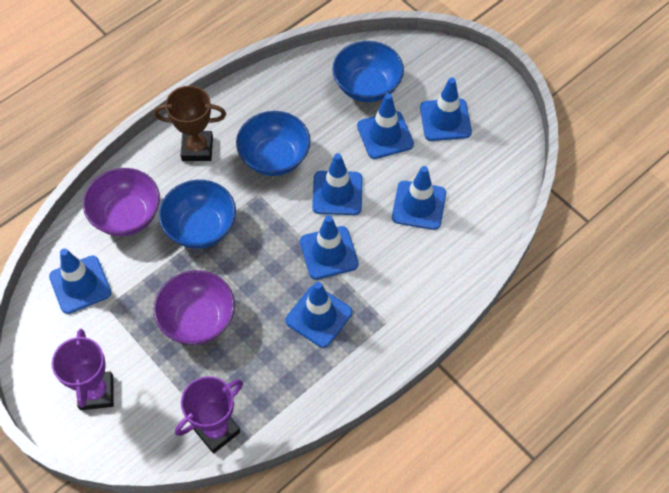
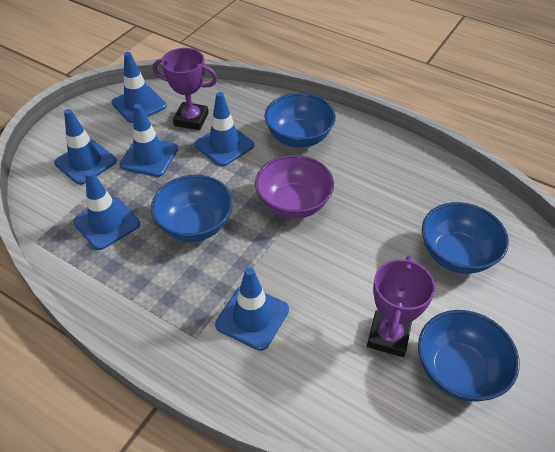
blue bowl: 3 -> 4
blue traffic cone: 7 -> 6
brown trophy: 1 -> 0
purple bowl: 2 -> 1

